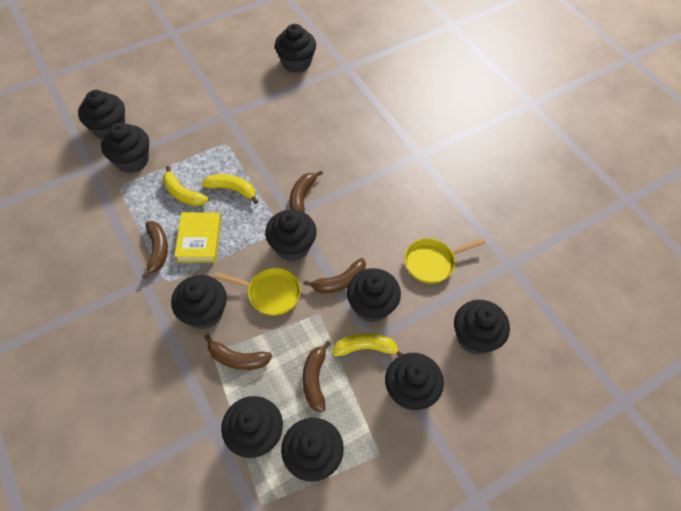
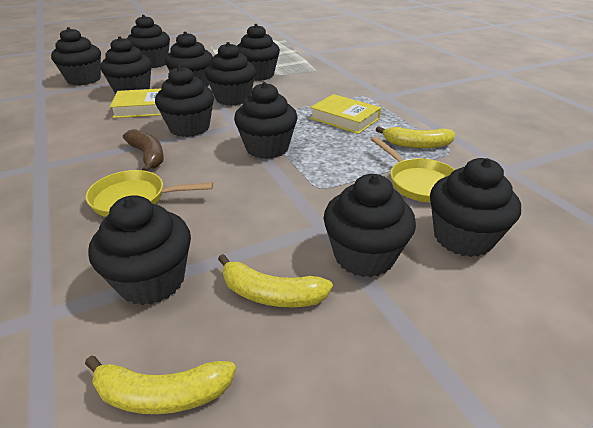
black cupcake: 10 -> 11
brown banana: 5 -> 1
yellow book: 1 -> 2

